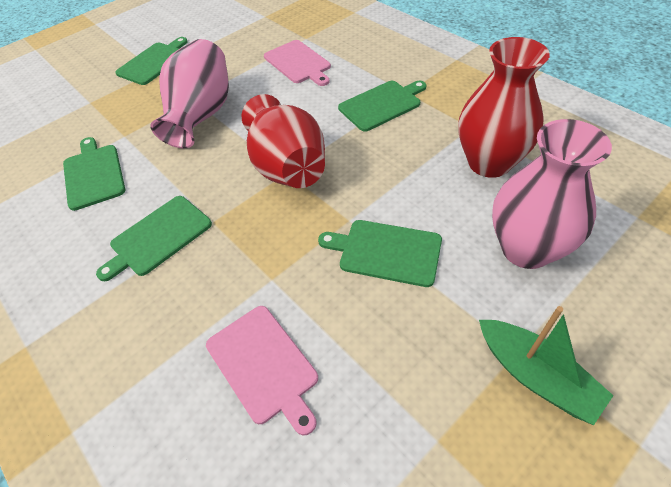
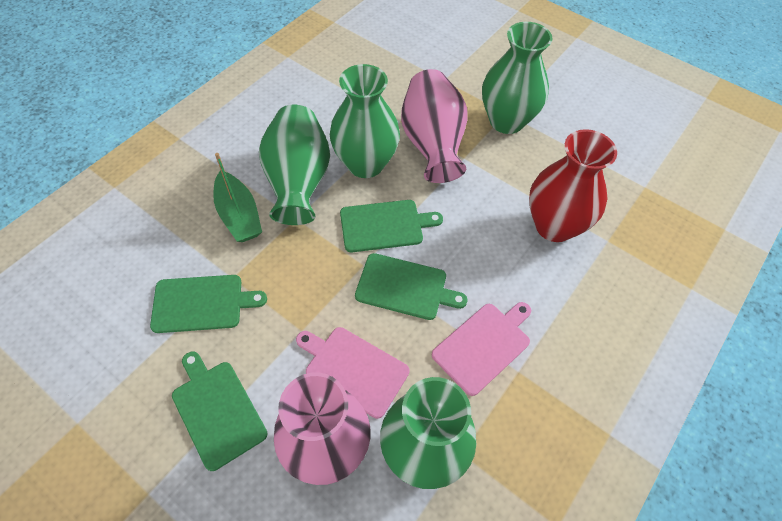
green cutting board: 5 -> 4
green vase: 0 -> 4
red vase: 2 -> 1

